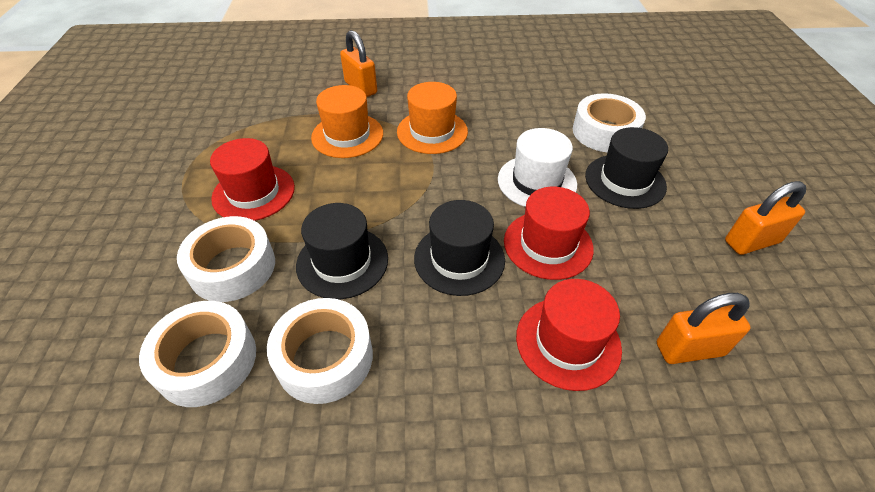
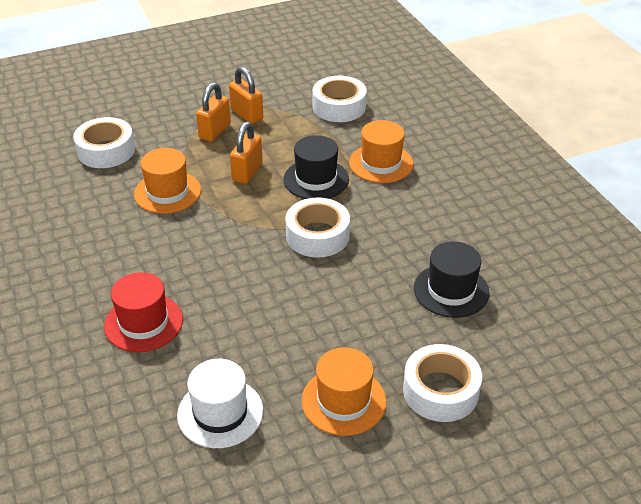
black hat: 3 -> 2
orange hat: 2 -> 3
red hat: 3 -> 1

